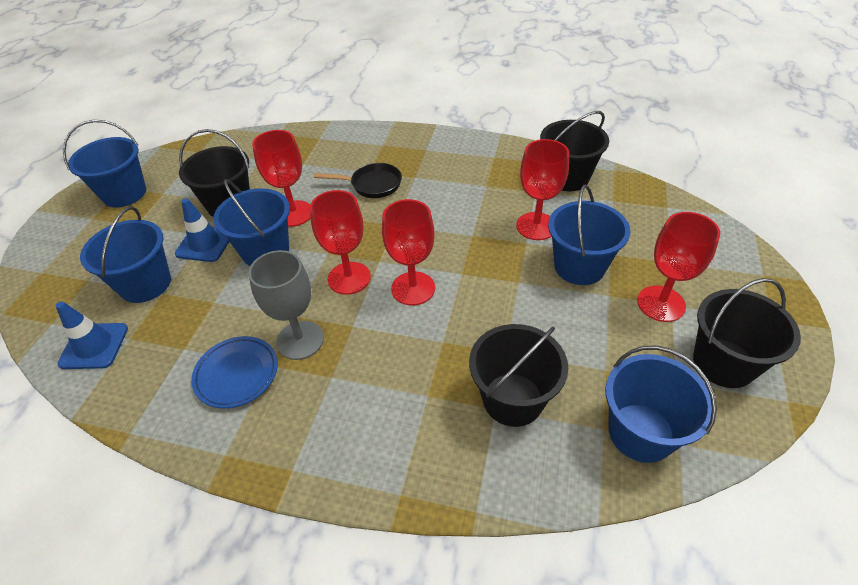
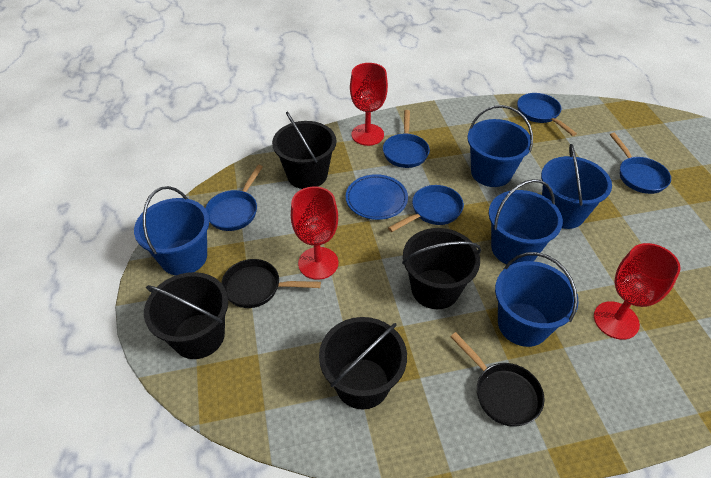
black pan: 1 -> 2
blue pan: 0 -> 5
blue traffic cone: 2 -> 0
grey goblet: 1 -> 0
red goblet: 5 -> 3

